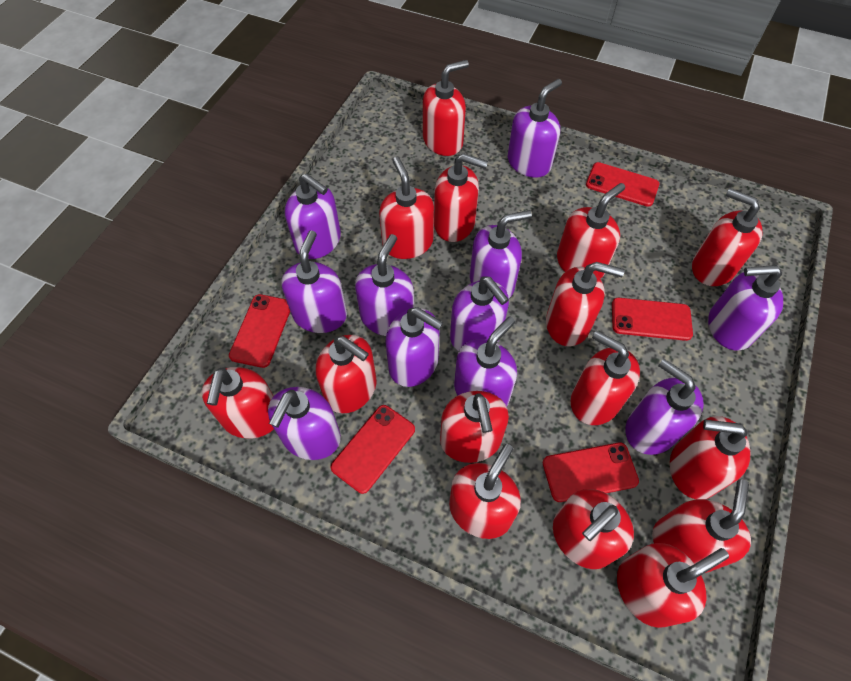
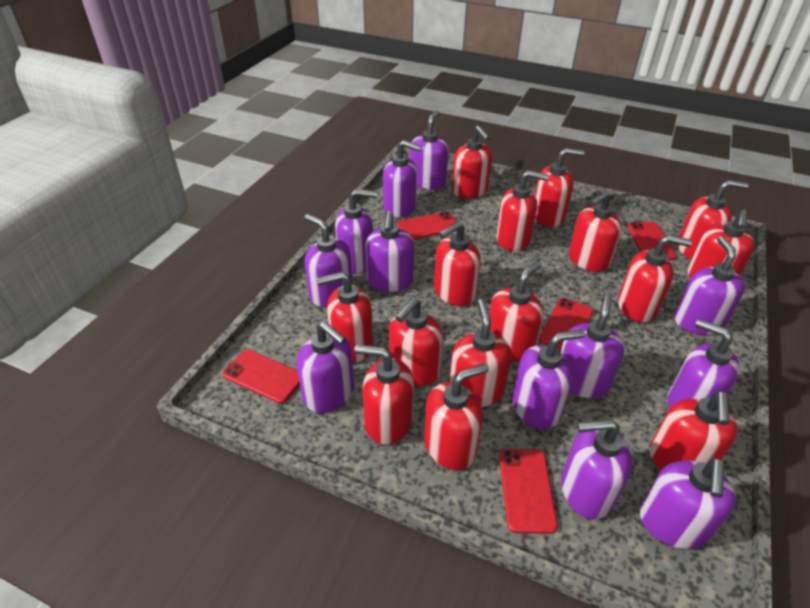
purple soap dispenser: 11 -> 12

